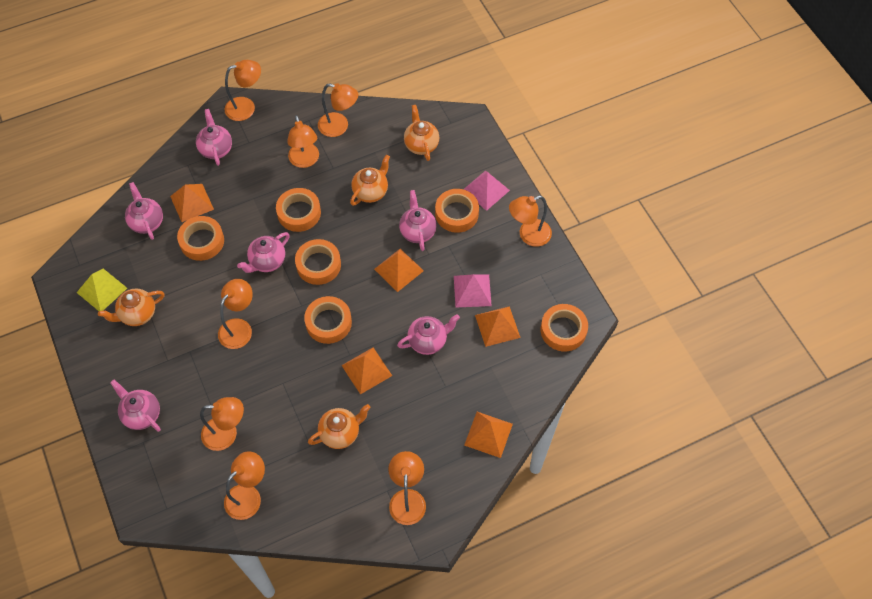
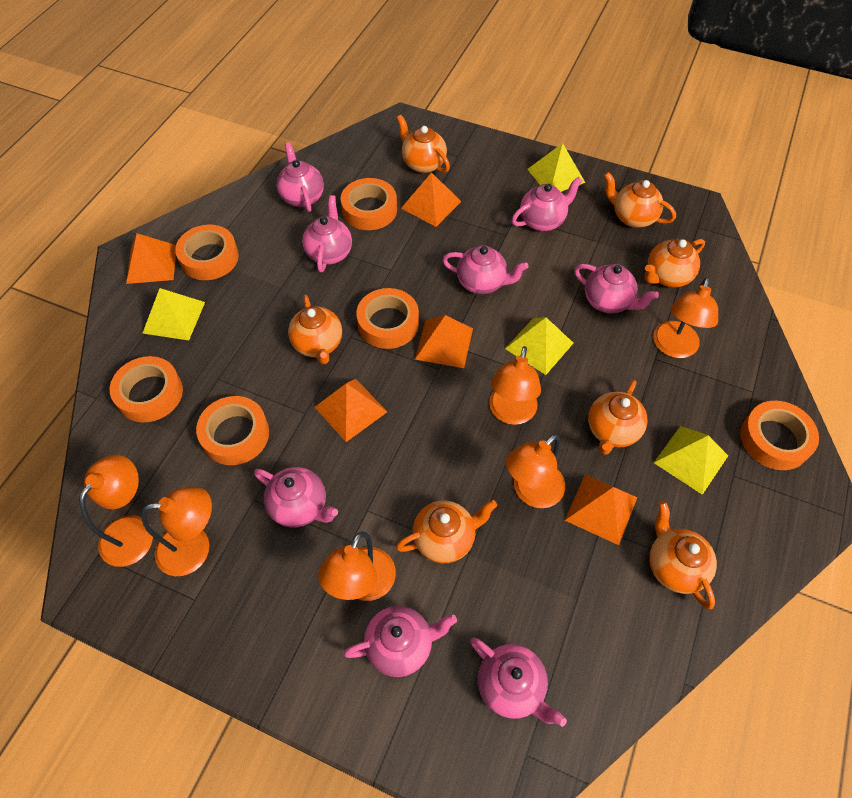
orange lamp: 8 -> 6
orange teapot: 4 -> 7
pink pyramid: 2 -> 0
pink teapot: 6 -> 8
yellow pyramid: 1 -> 4

